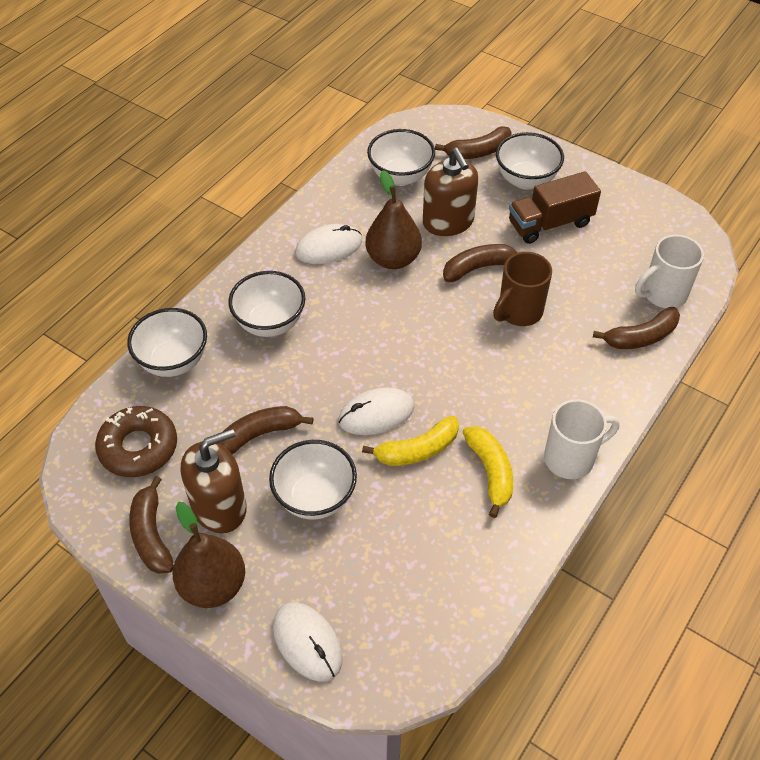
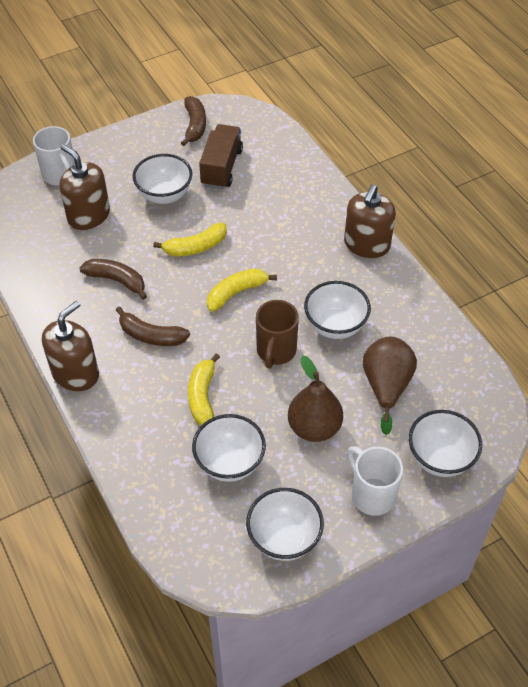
brown banana: 5 -> 3
brown donut: 1 -> 0
brown soap dispenser: 2 -> 3
white mouse: 3 -> 0
yellow banana: 2 -> 3

